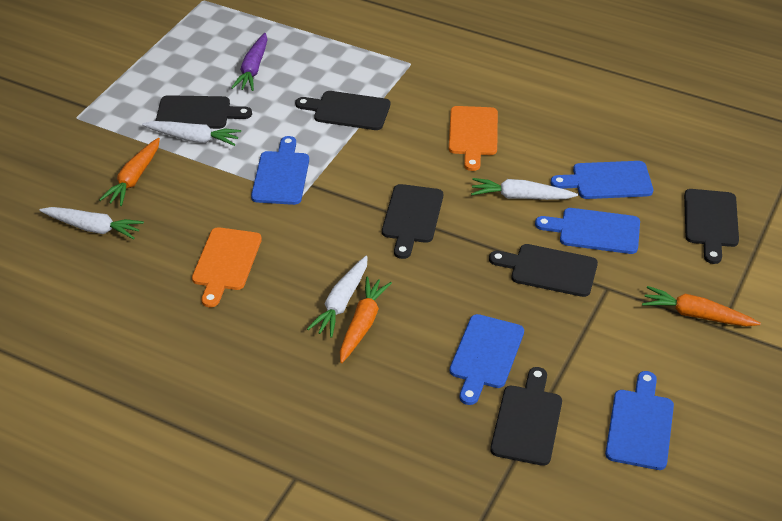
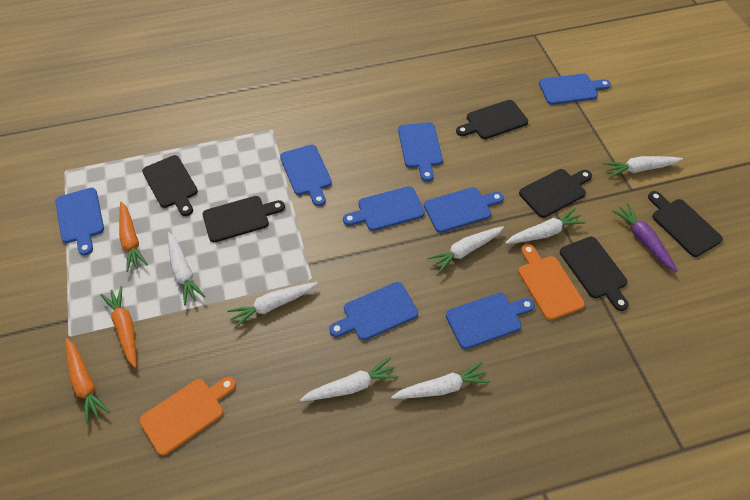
blue cutting board: 5 -> 8
white carrot: 4 -> 7

